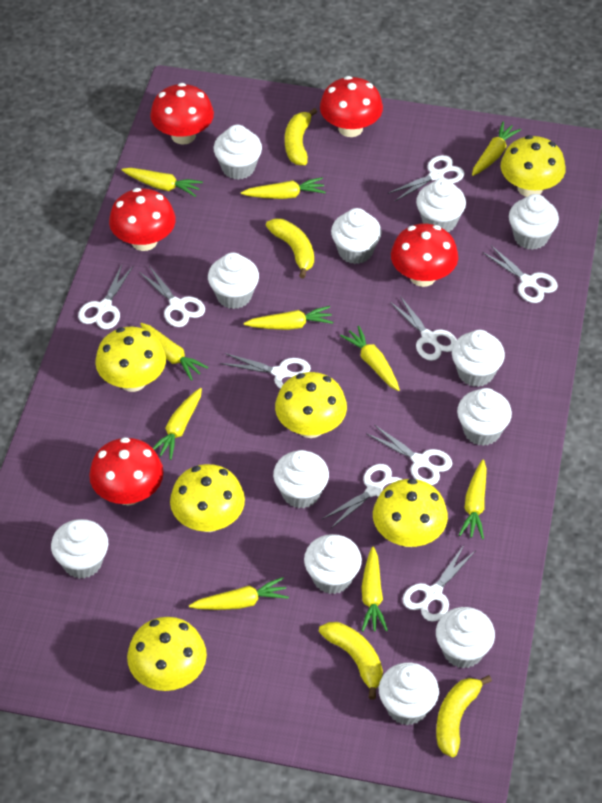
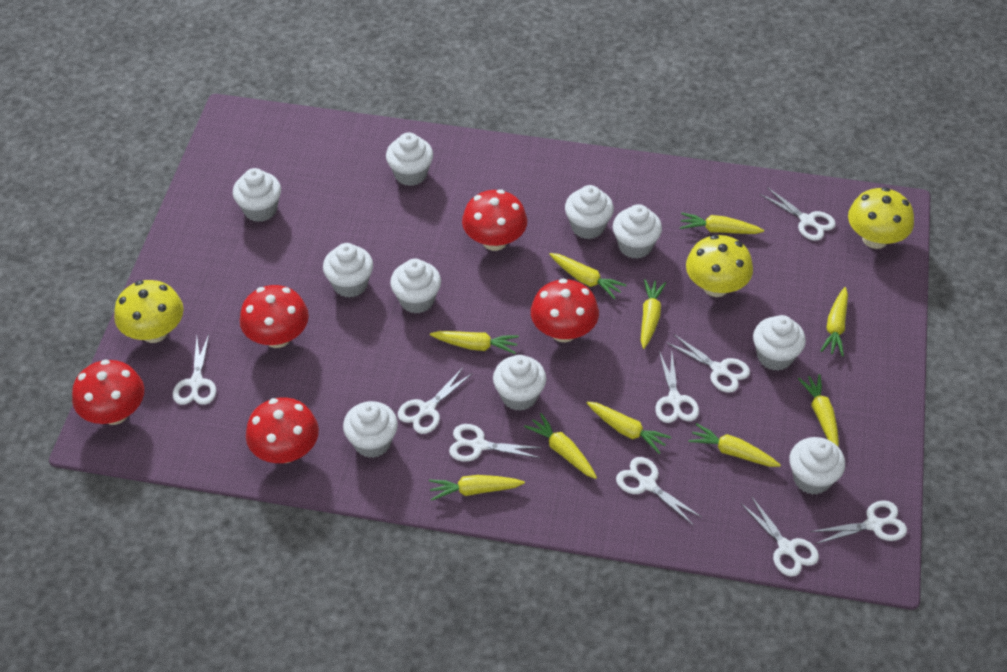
white cupcake: 12 -> 10
yellow banana: 4 -> 0
yellow mushroom: 6 -> 3

